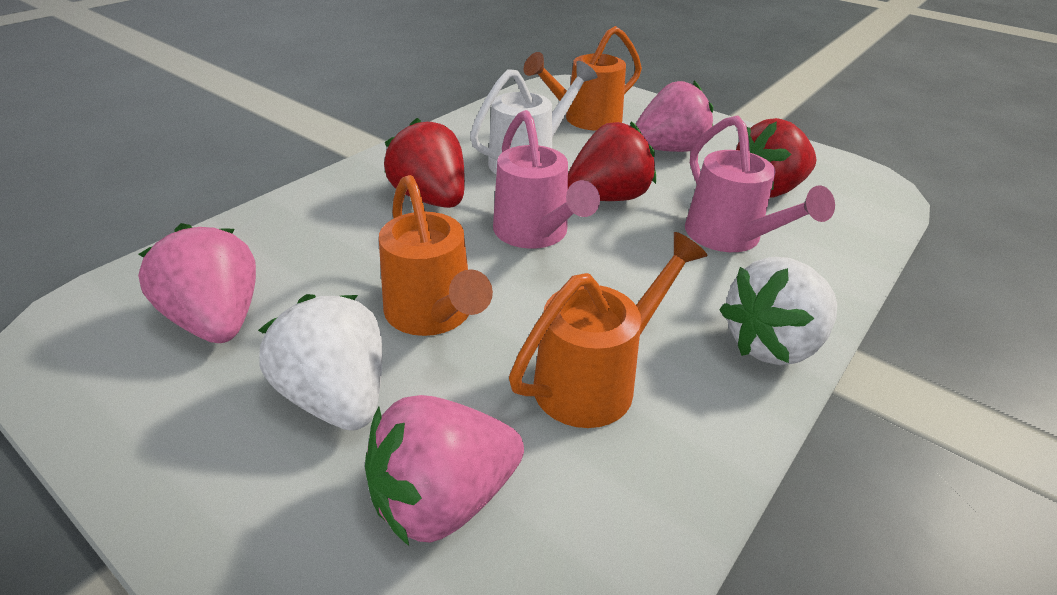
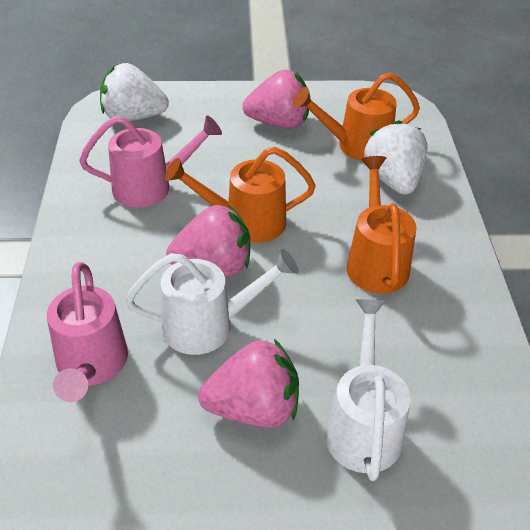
red strawberry: 3 -> 0
white watering can: 1 -> 2

